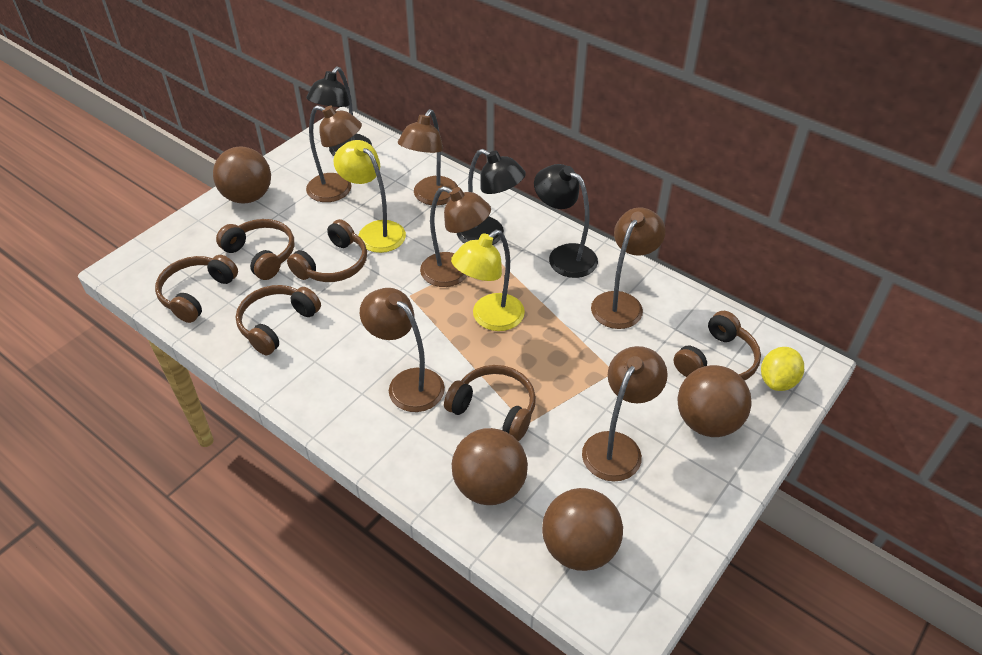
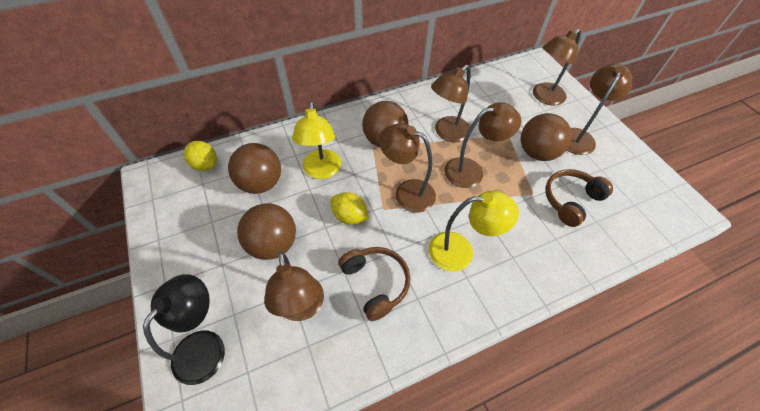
black lamp: 3 -> 1
brown headphones: 6 -> 2
yellow lemon: 1 -> 2

